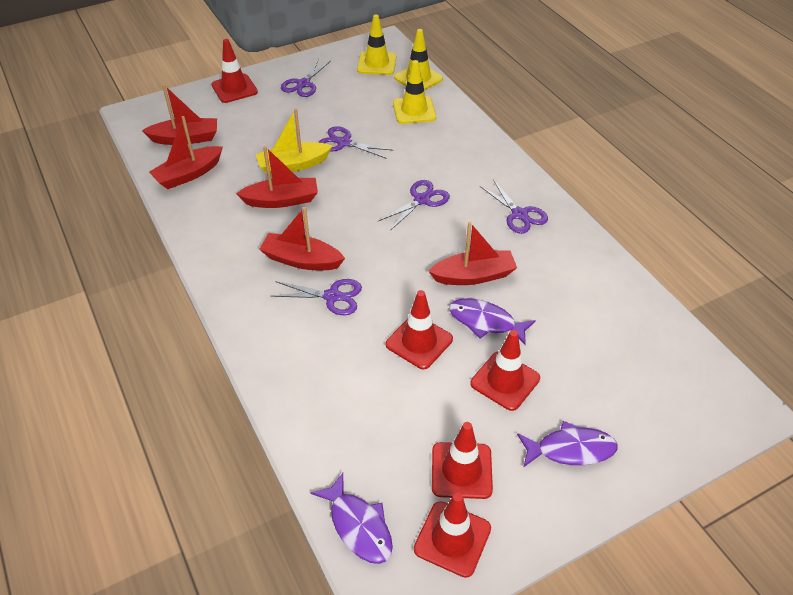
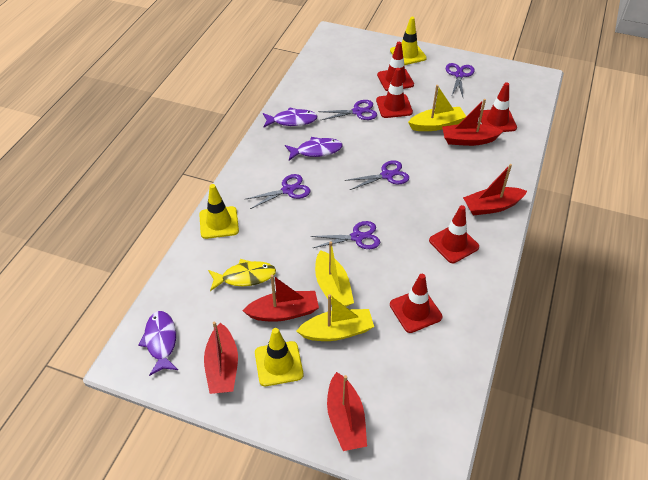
yellow boat: 1 -> 3
yellow fish: 0 -> 1

